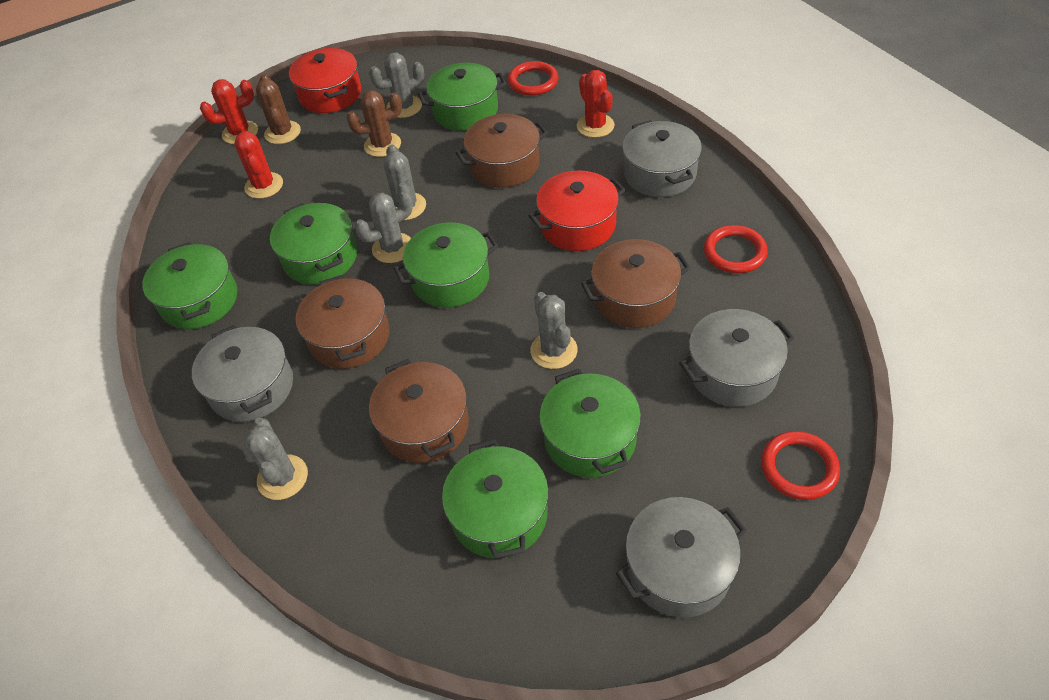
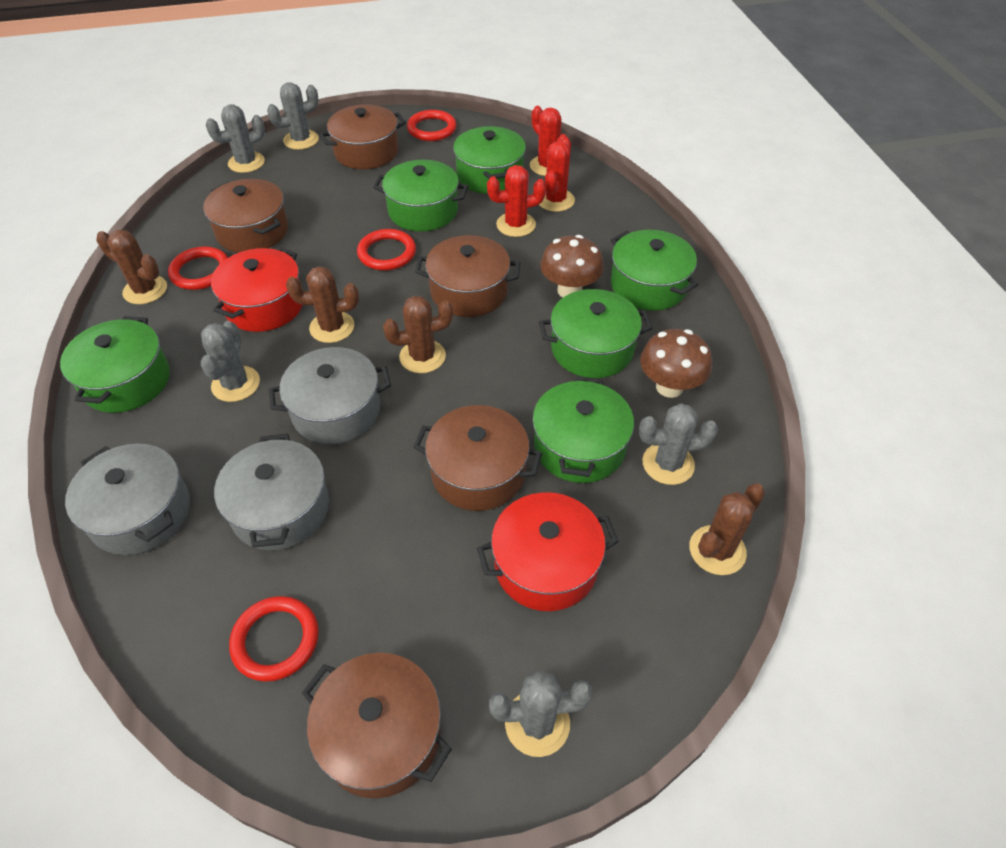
brown cactus: 2 -> 4
brown mushroom: 0 -> 2
brown pot: 4 -> 5
grey pot: 4 -> 3
red ring: 3 -> 4

